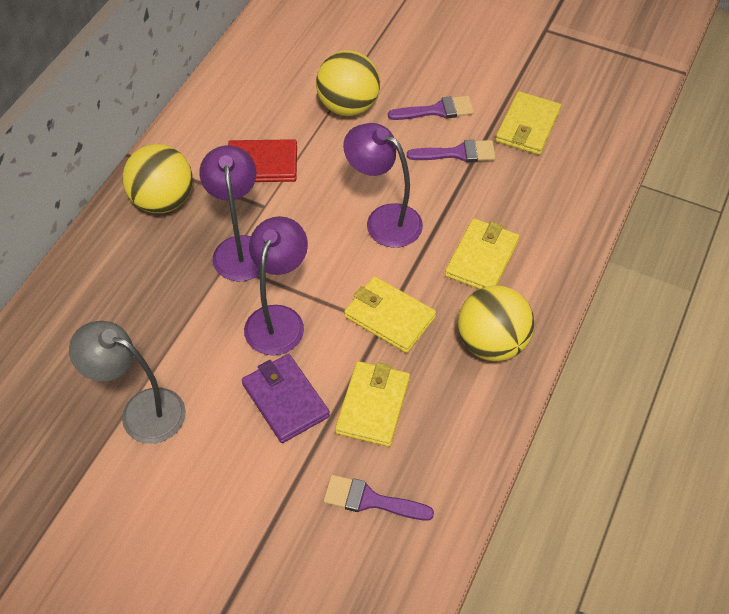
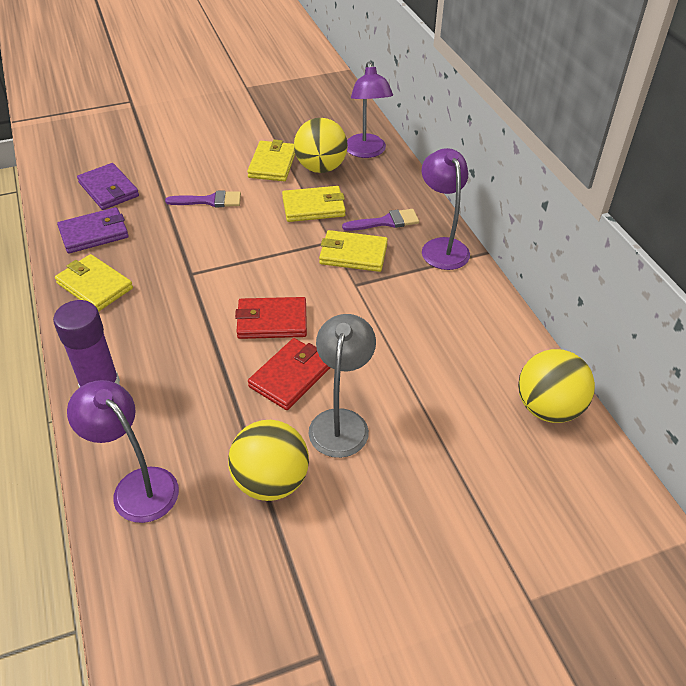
purple brush: 3 -> 2
purple glue stick: 0 -> 1
purple wallet: 1 -> 2
red wallet: 1 -> 2

